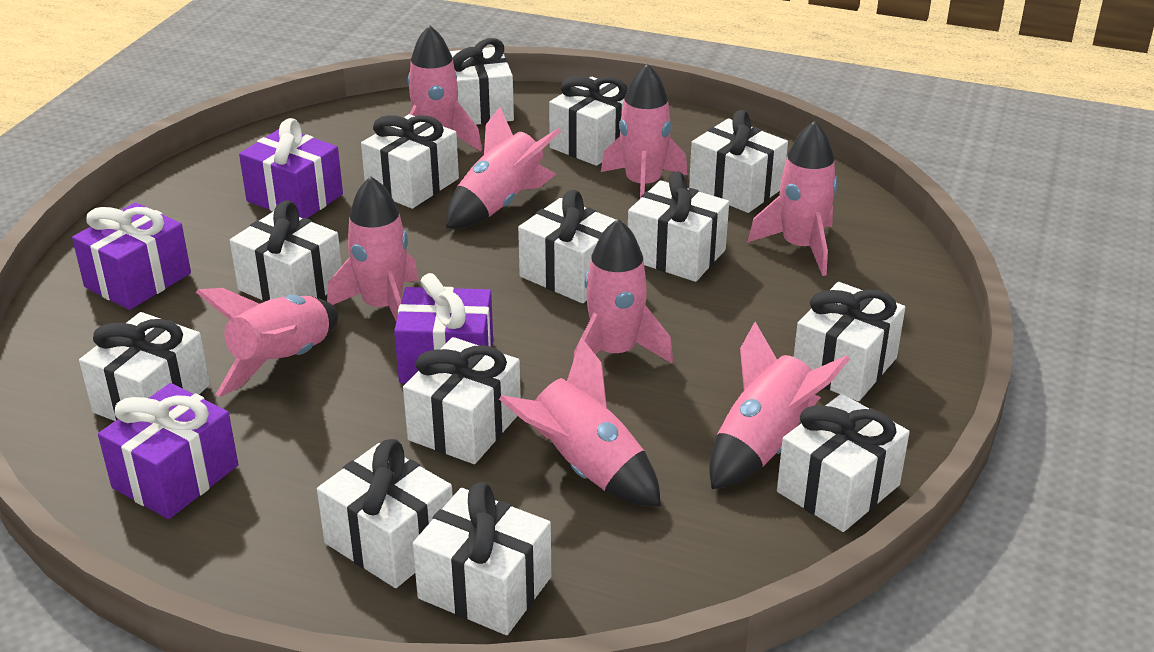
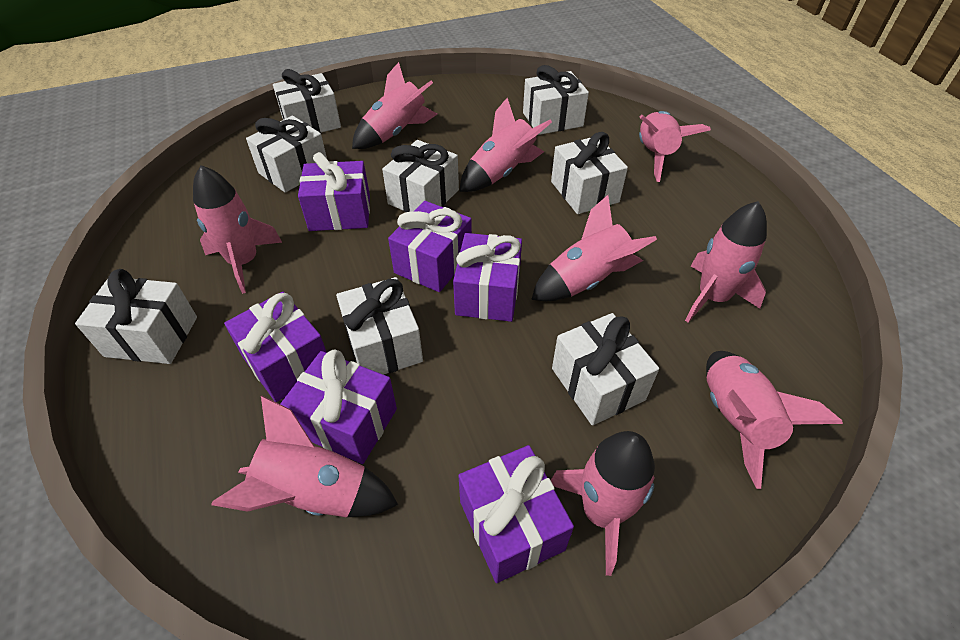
purple gift: 4 -> 6
white gift: 13 -> 8

